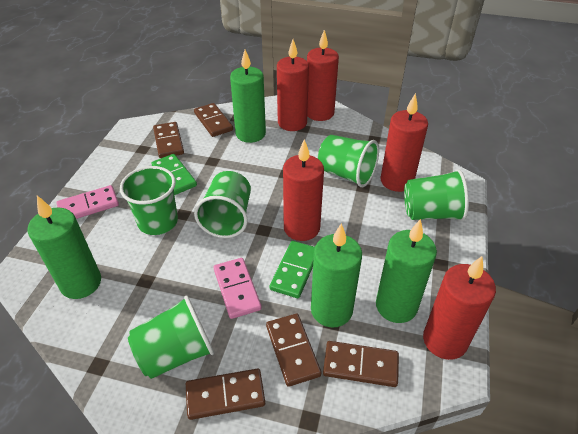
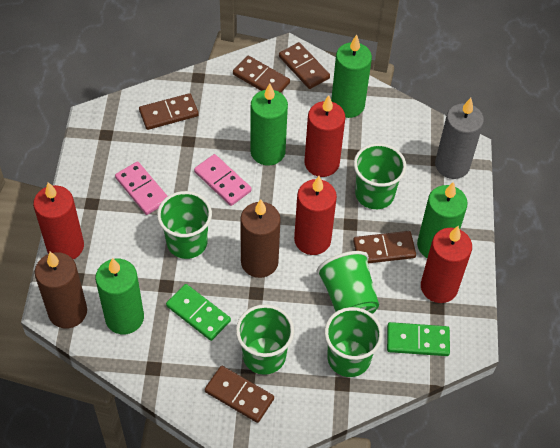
brown candle: 0 -> 2
grey candle: 0 -> 1
red candle: 5 -> 4

